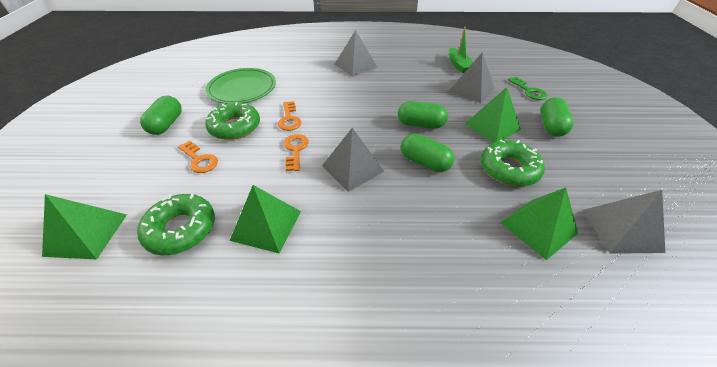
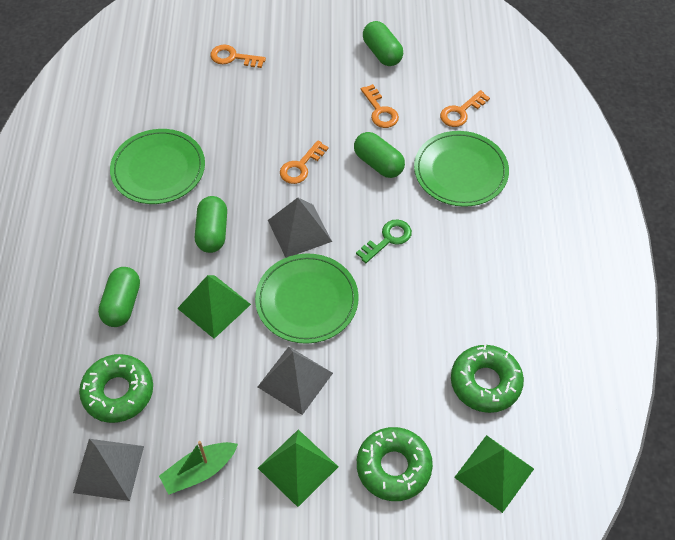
green plate: 1 -> 3
green pyramid: 4 -> 3
grey pyramid: 4 -> 3
orange key: 3 -> 4

